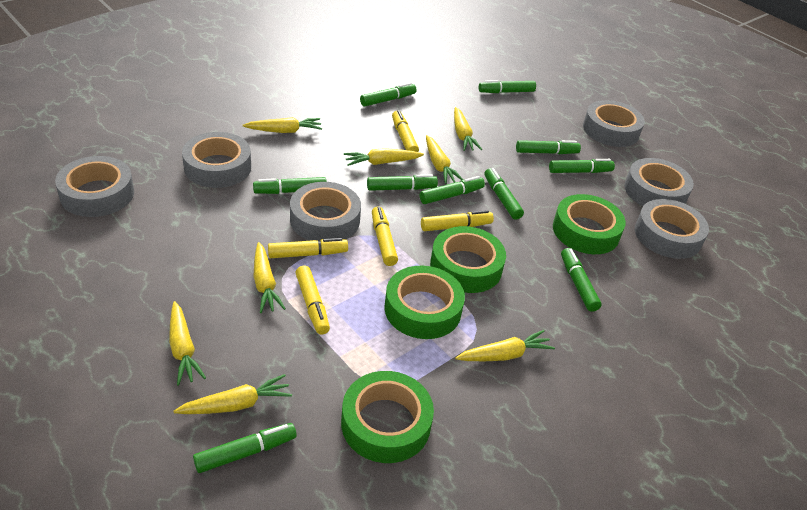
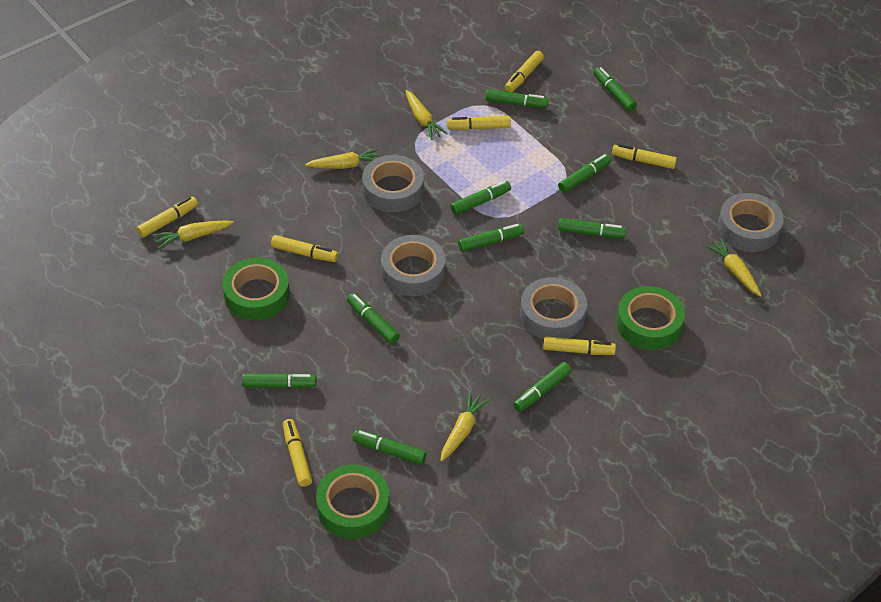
green tape: 4 -> 3
grey tape: 6 -> 4
yellow carrot: 8 -> 5
yellow marker: 5 -> 7

